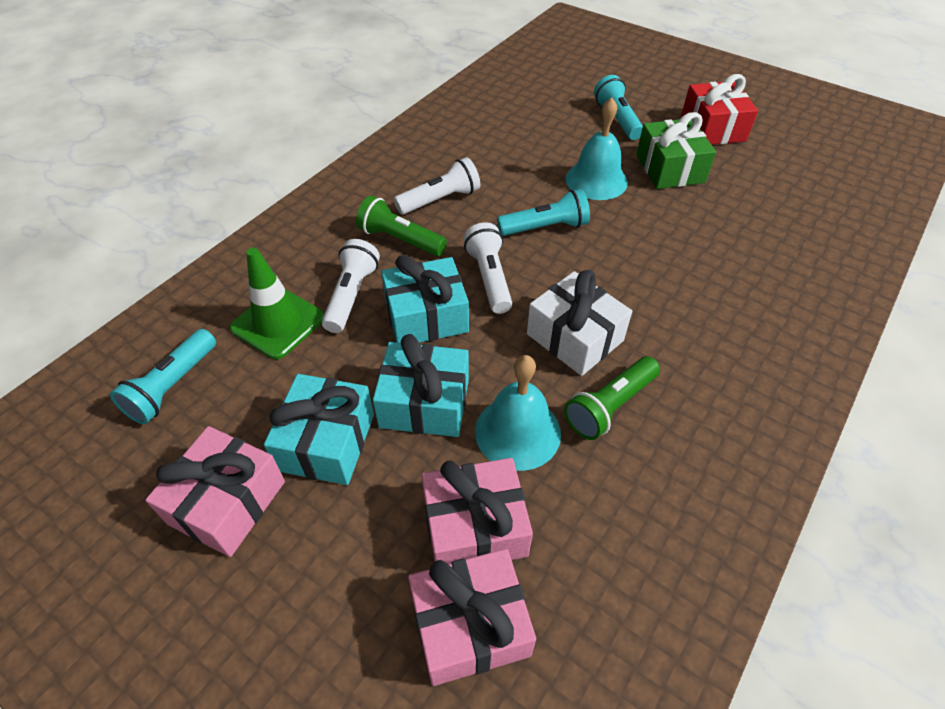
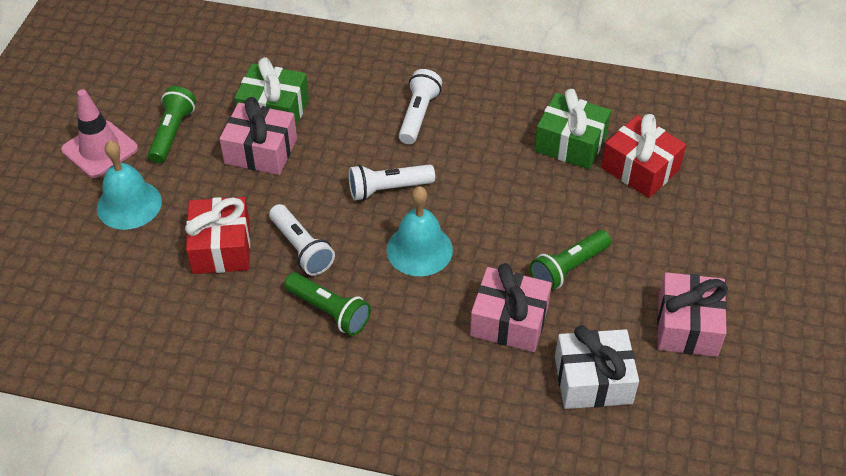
green flashlight: 2 -> 3
green gift: 1 -> 2
green traffic cone: 1 -> 0
pink traffic cone: 0 -> 1
red gift: 1 -> 2
turquoise flashlight: 3 -> 0
turquoise gift: 3 -> 0

